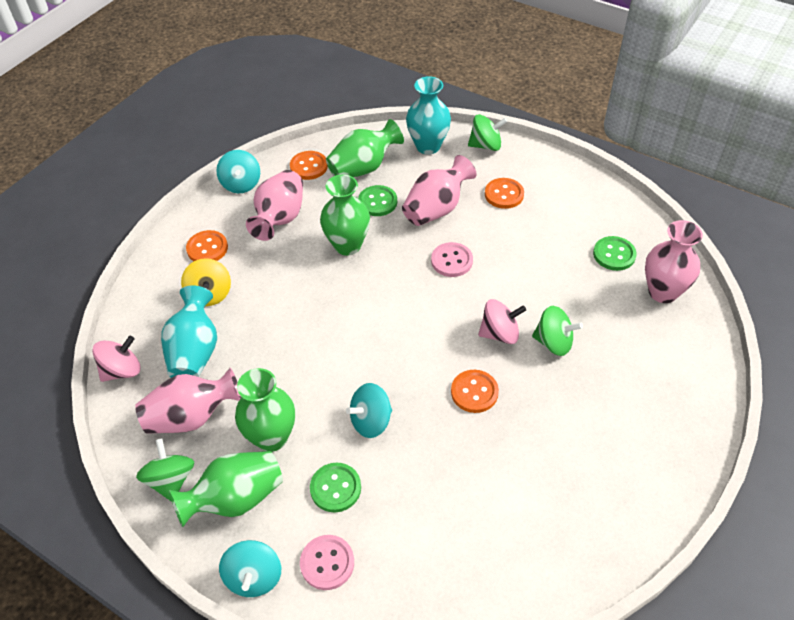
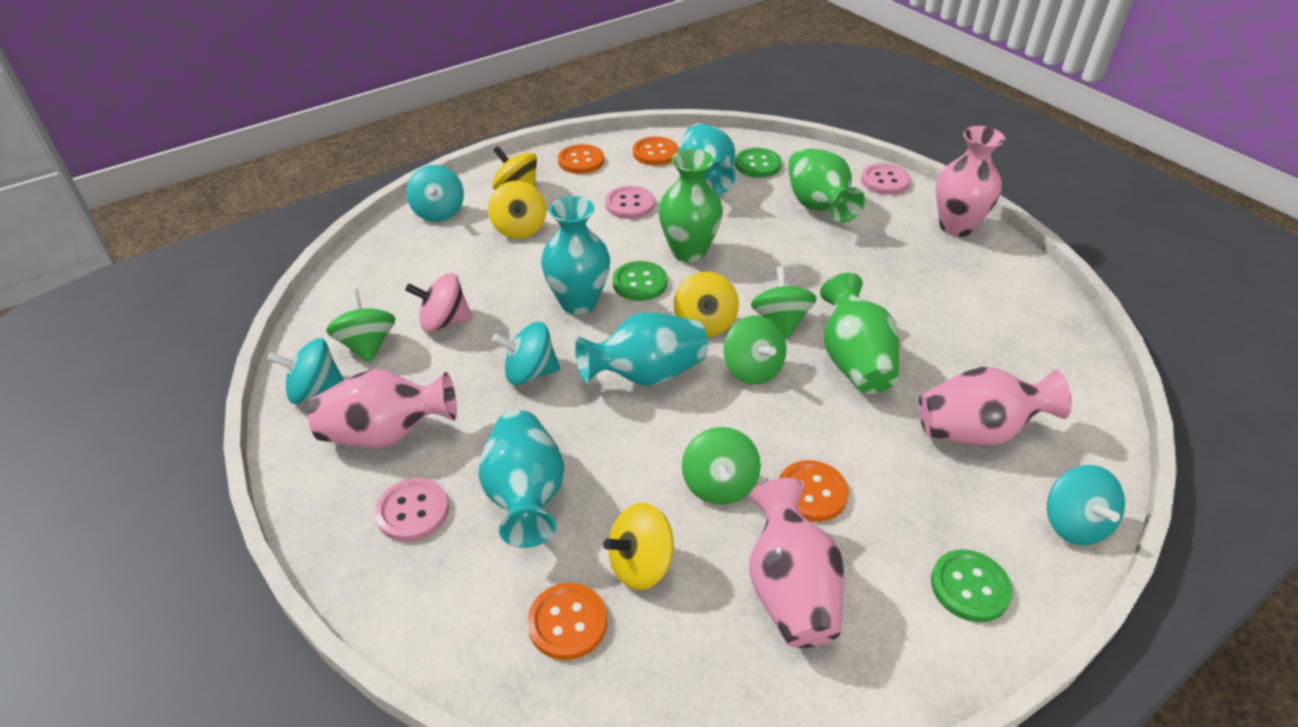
green spinning top: 3 -> 4
green vase: 4 -> 3
pink button: 2 -> 3
pink spinning top: 2 -> 1
turquoise spinning top: 3 -> 4
turquoise vase: 2 -> 4
yellow spinning top: 1 -> 4

